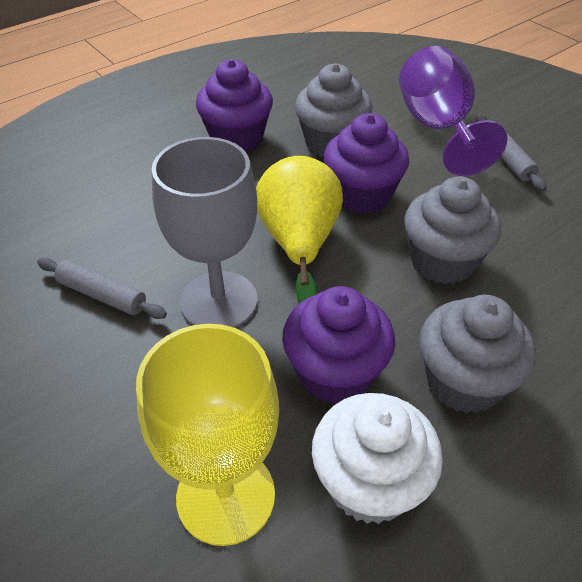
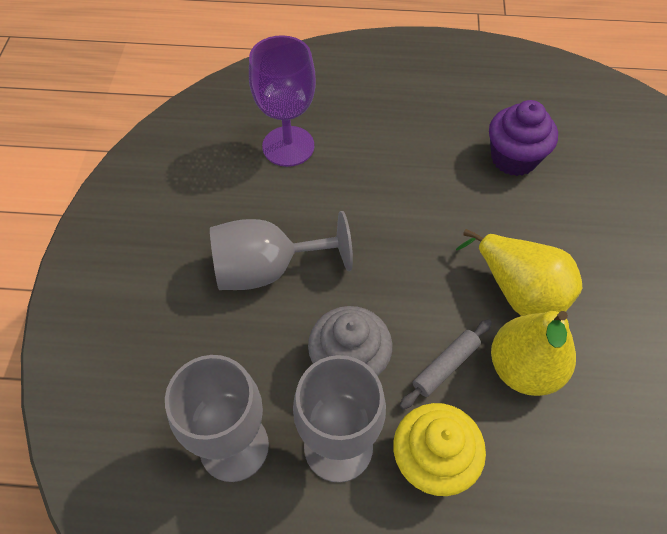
grey cupcake: 3 -> 1
grey goblet: 1 -> 3
grey rolling pin: 2 -> 1
purple cupcake: 3 -> 1
white cupcake: 1 -> 0
yellow cupcake: 0 -> 1
yellow goblet: 1 -> 0
yellow pear: 1 -> 2

